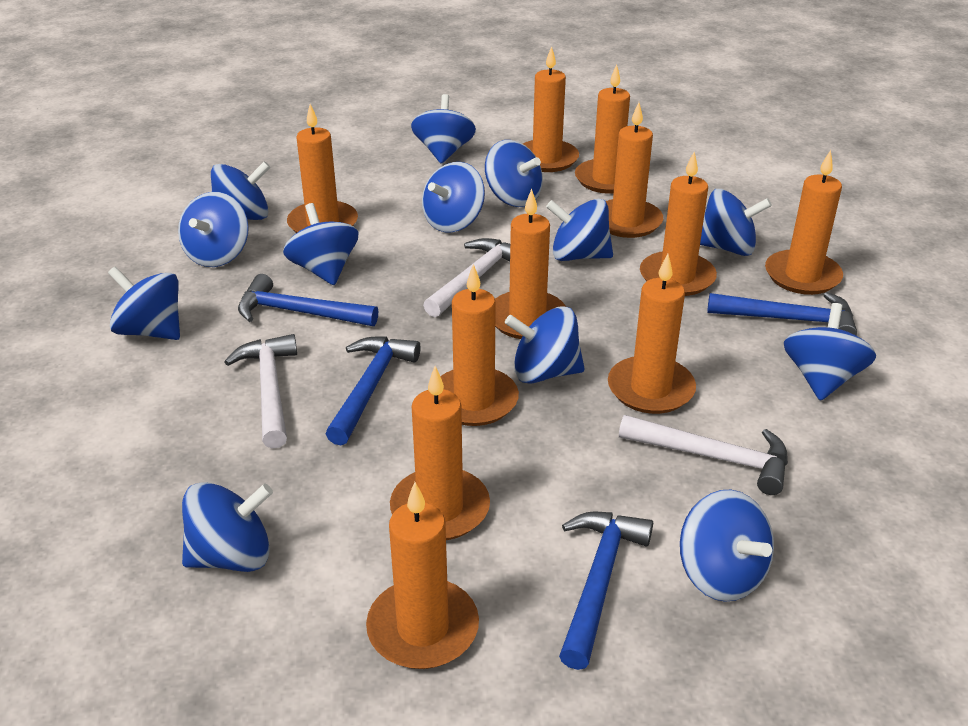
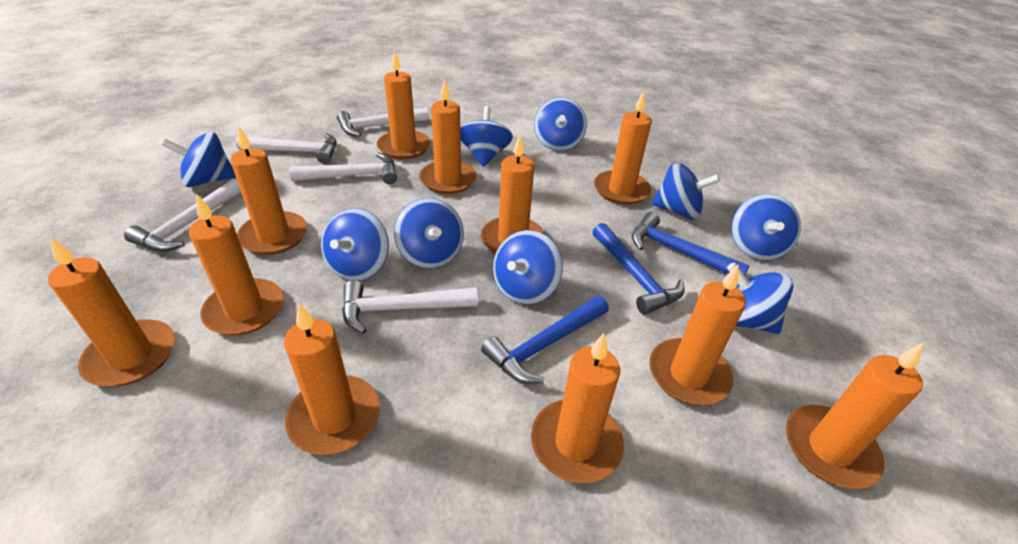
blue hammer: 4 -> 3
blue spinning top: 13 -> 9
white hammer: 3 -> 5

